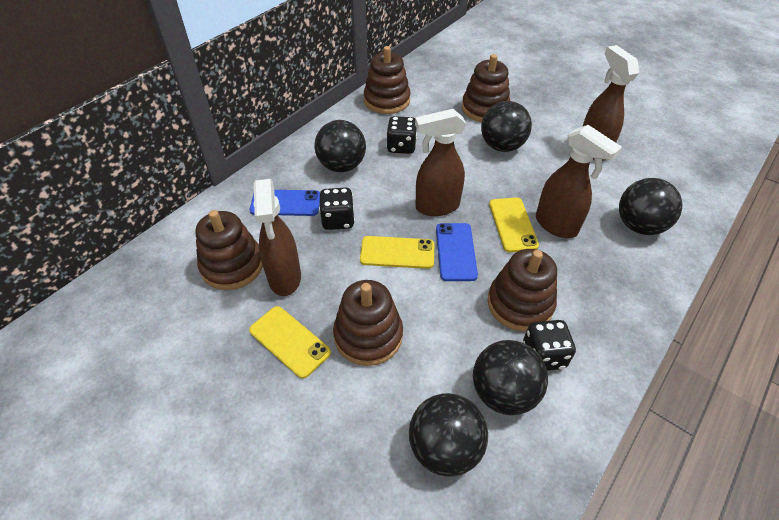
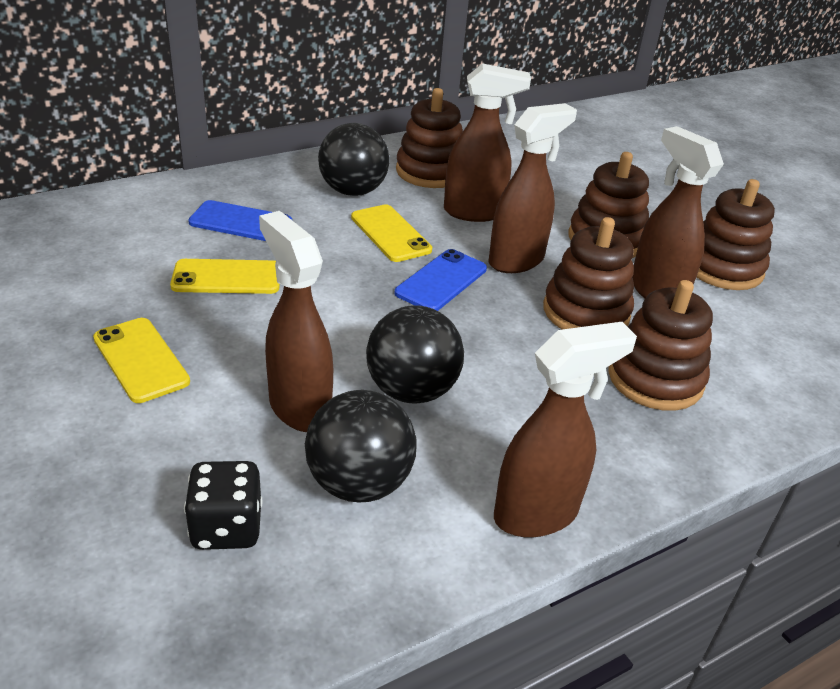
black ball: 5 -> 3
black dice: 3 -> 1
brown spray bottle: 4 -> 5

